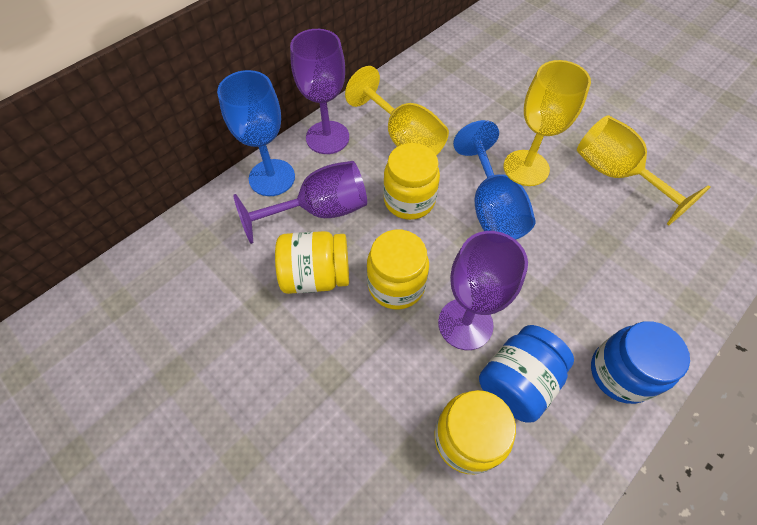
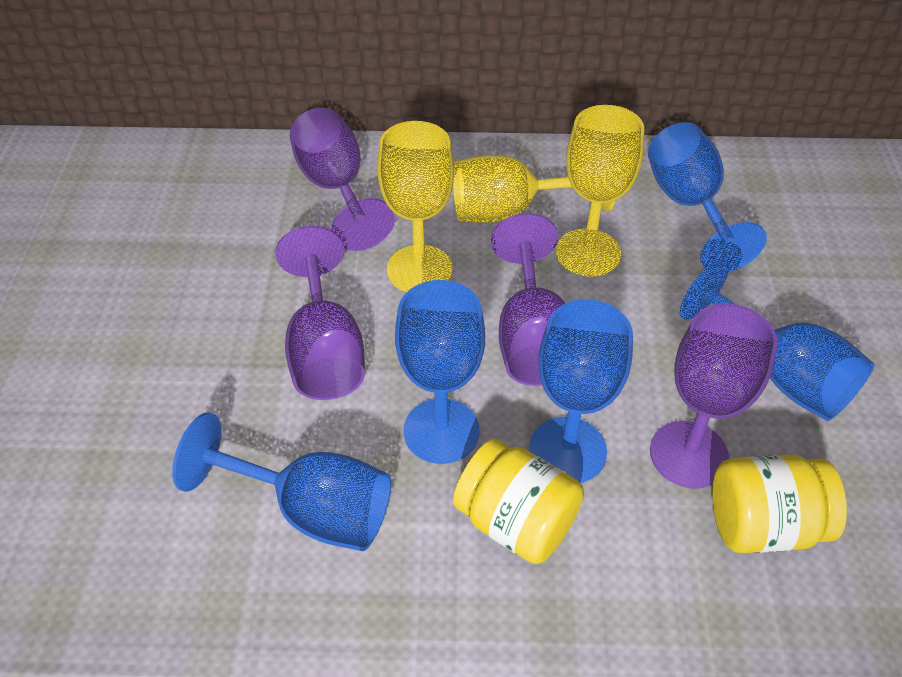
blue goblet: 2 -> 5
blue jar: 2 -> 0
purple goblet: 3 -> 4
yellow jar: 4 -> 2

